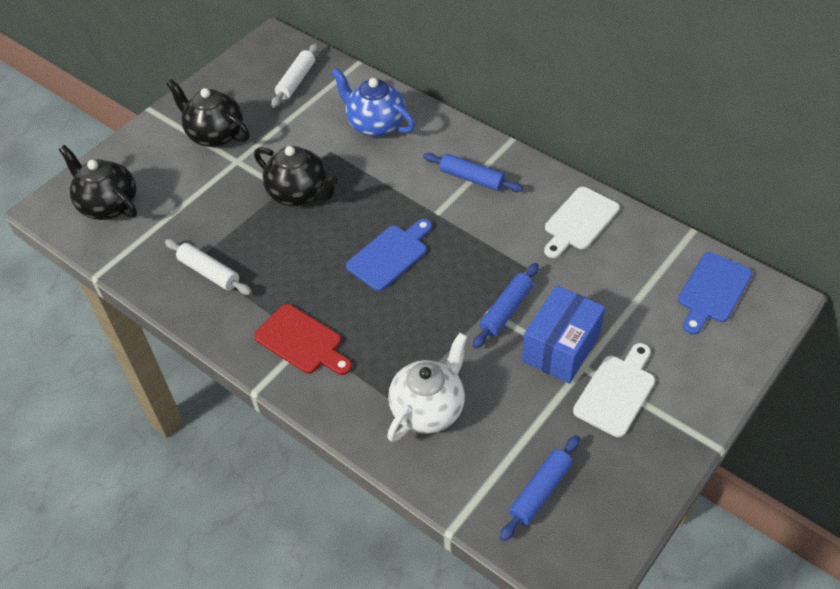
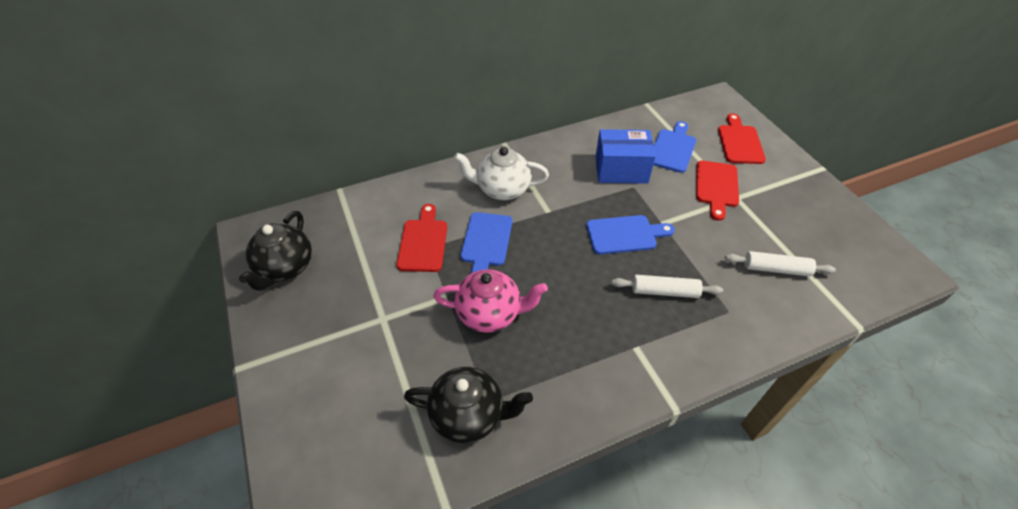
black teapot: 3 -> 2
blue cutting board: 2 -> 3
blue rolling pin: 3 -> 0
blue teapot: 1 -> 0
pink teapot: 0 -> 1
red cutting board: 1 -> 3
white cutting board: 2 -> 0

